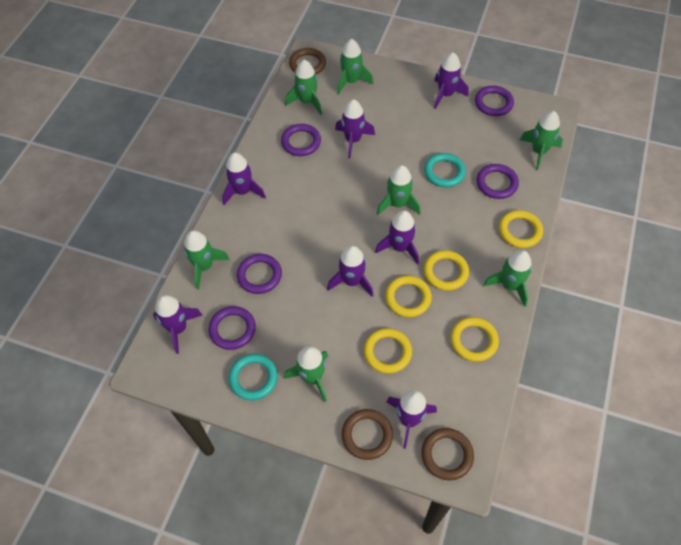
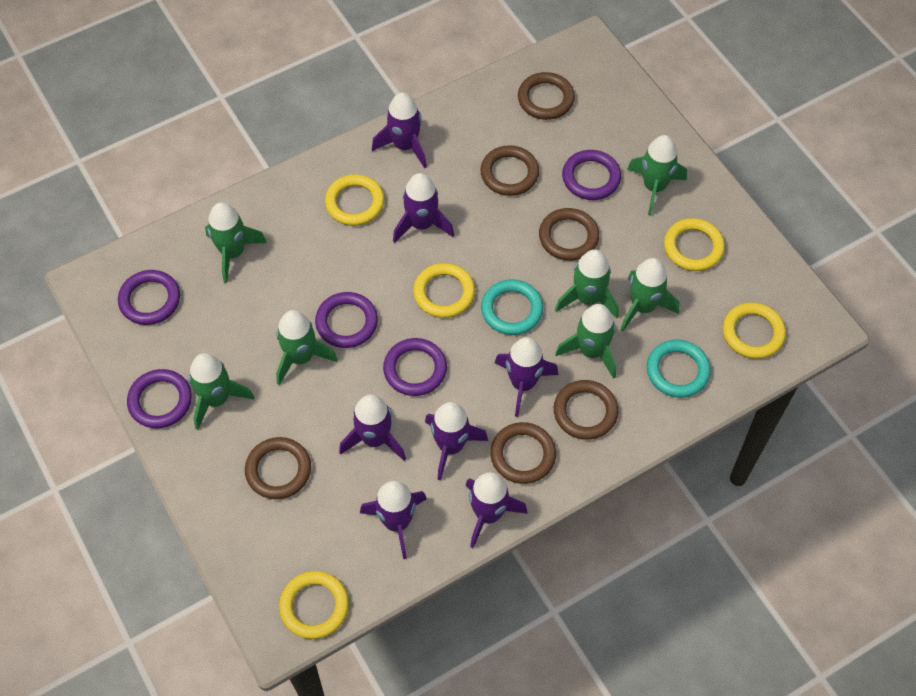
brown ring: 3 -> 6

